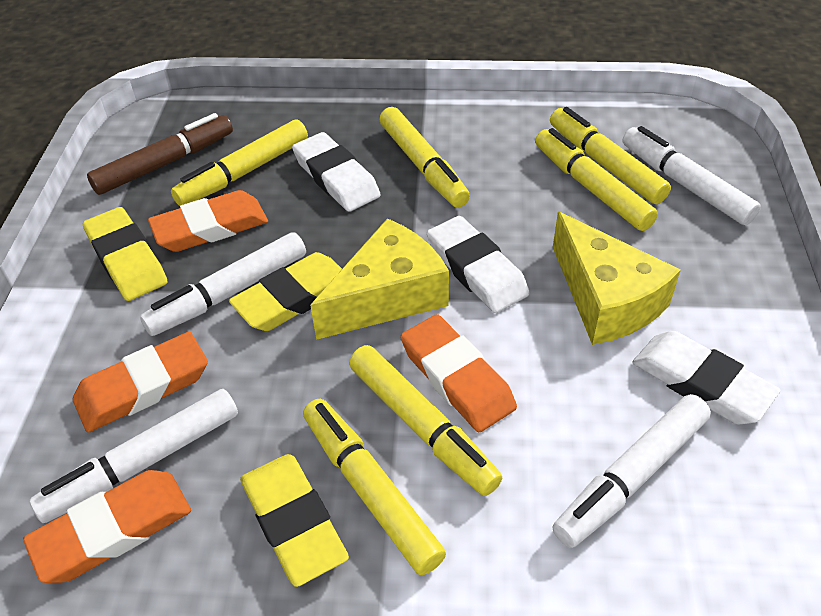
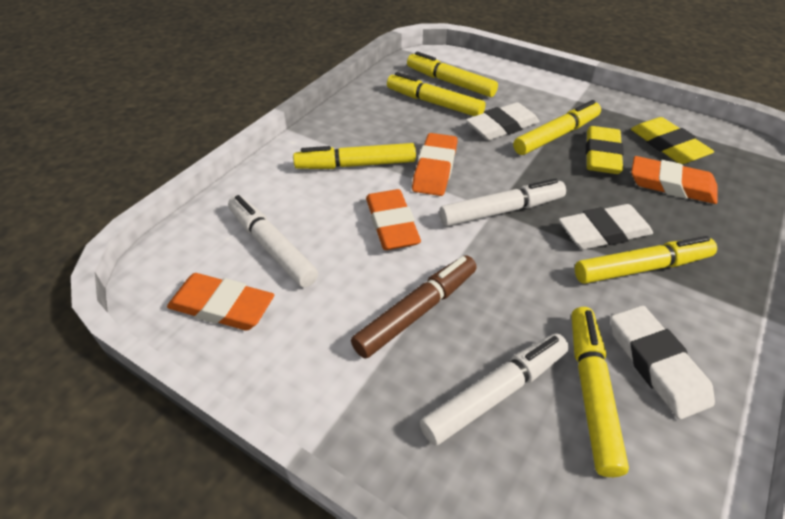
white marker: 4 -> 3
yellow cheese: 2 -> 0
yellow eraser: 3 -> 2

